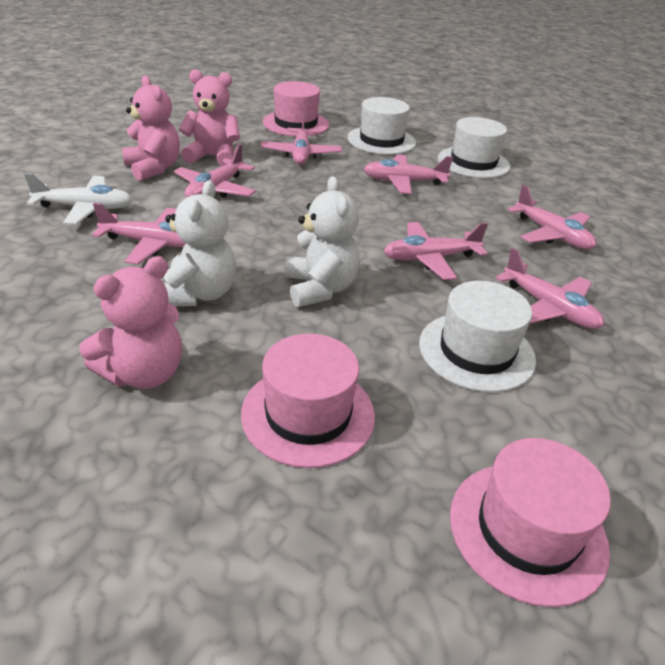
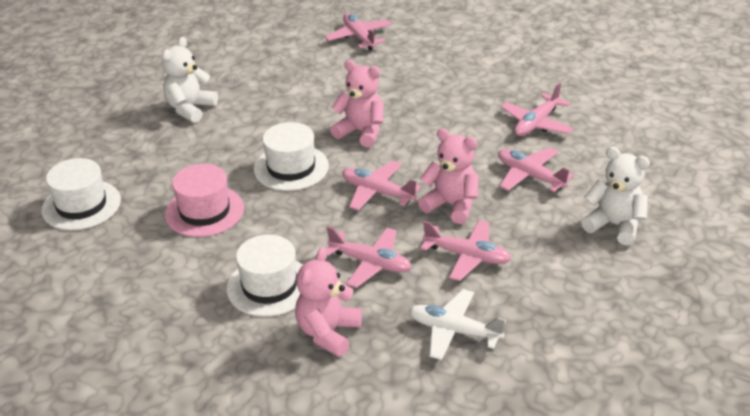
pink hat: 3 -> 1
pink plane: 7 -> 6

